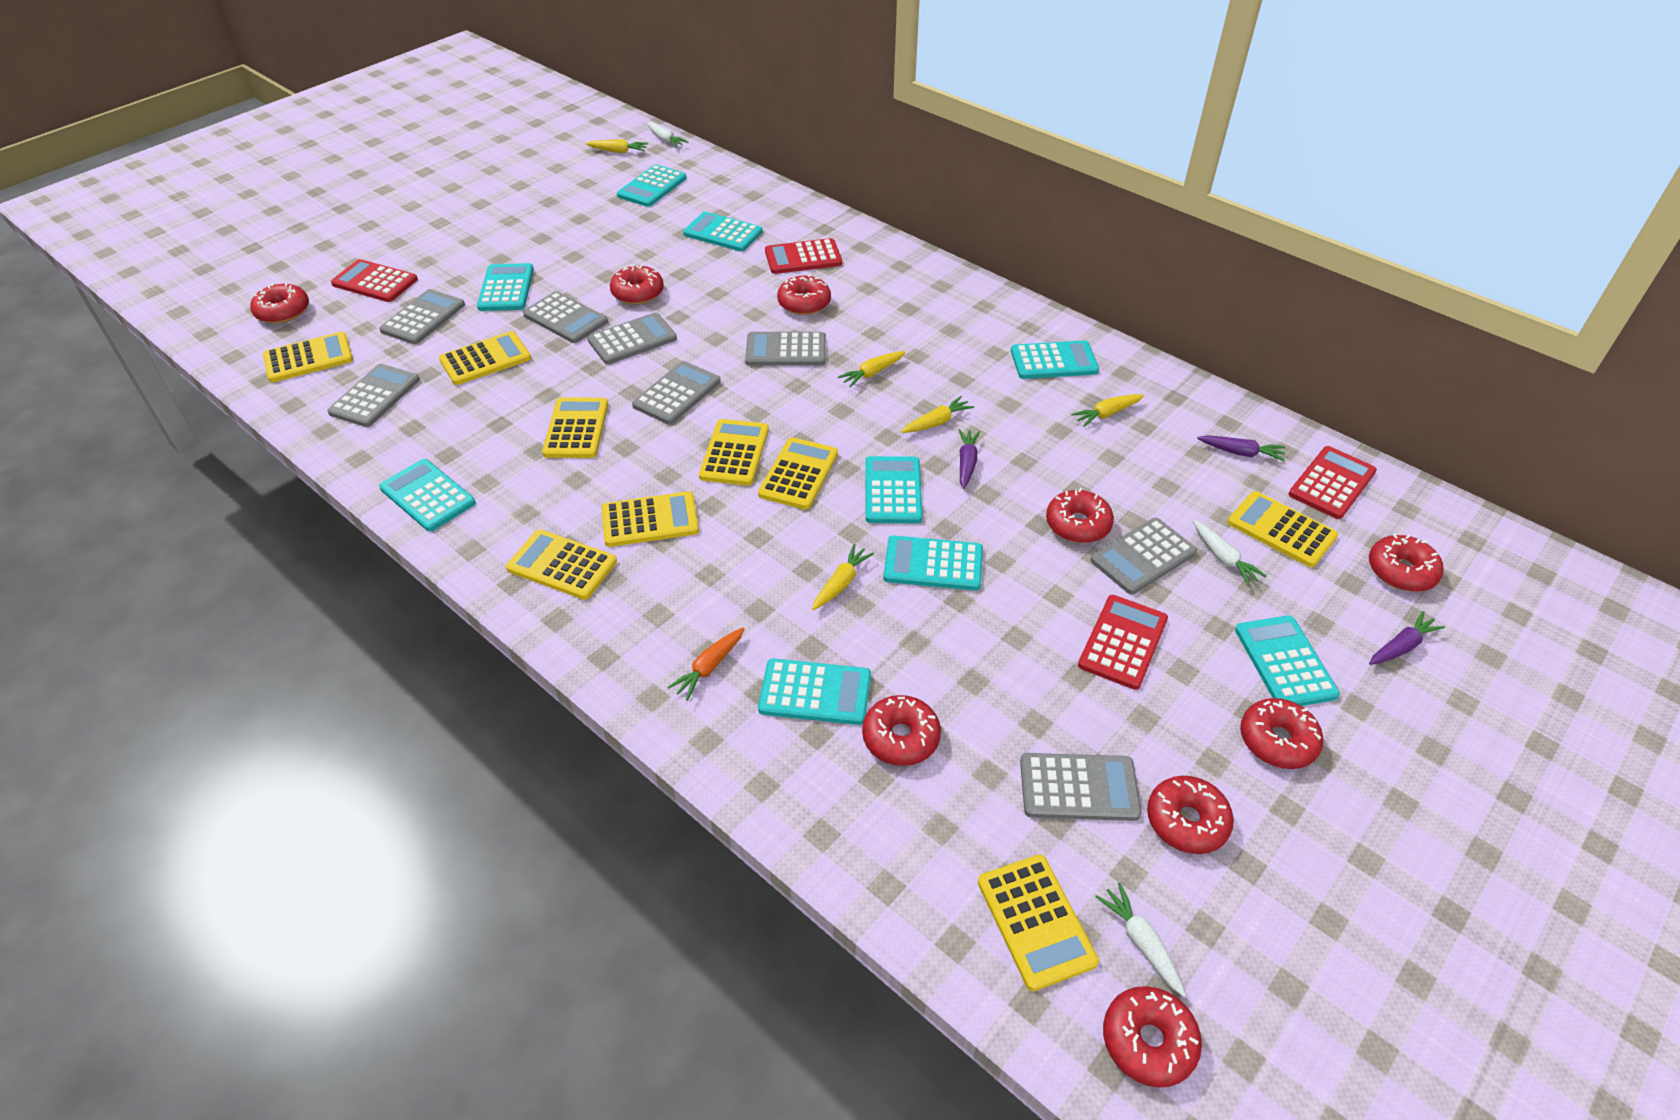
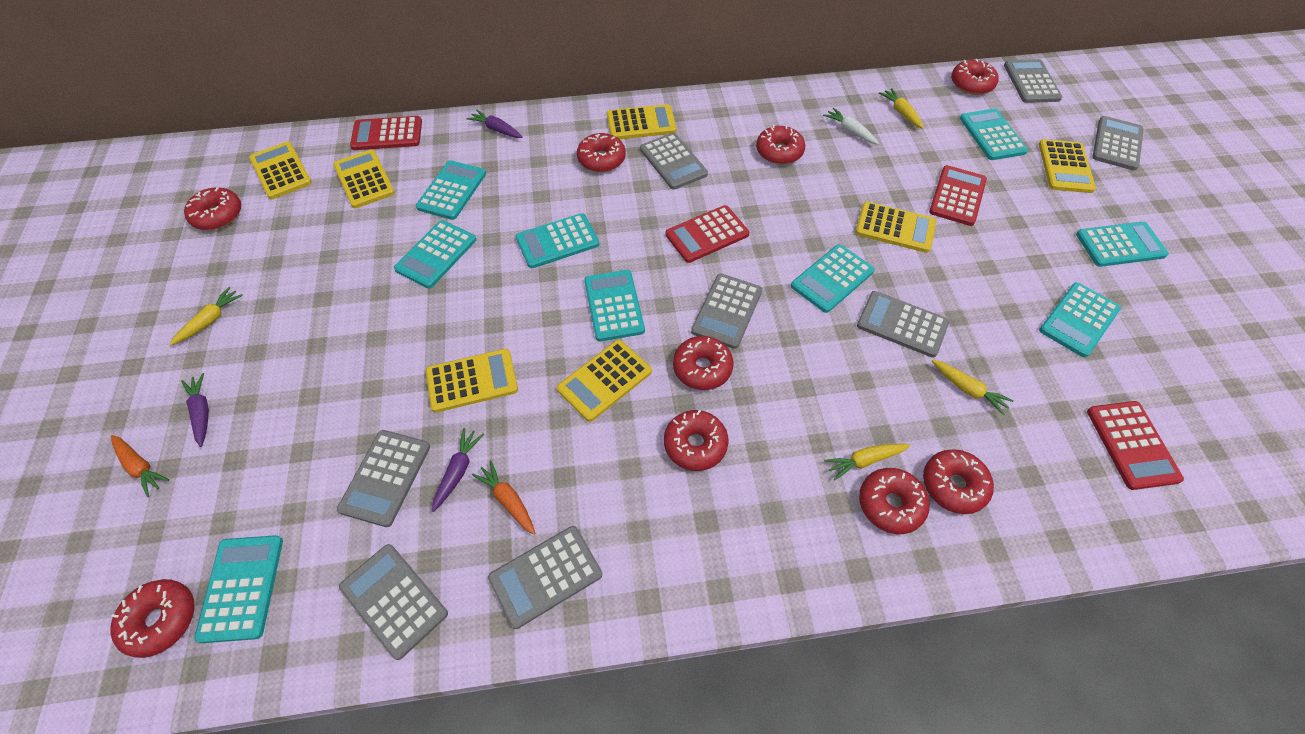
orange carrot: 1 -> 2
white carrot: 3 -> 1
yellow calculator: 9 -> 7
yellow carrot: 5 -> 4

